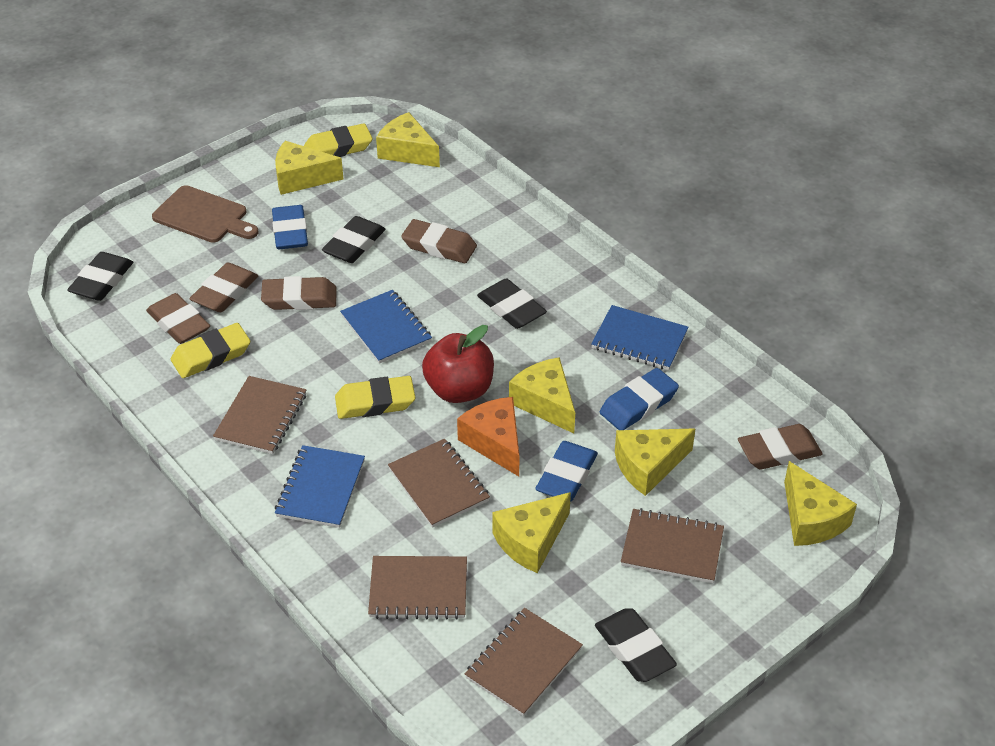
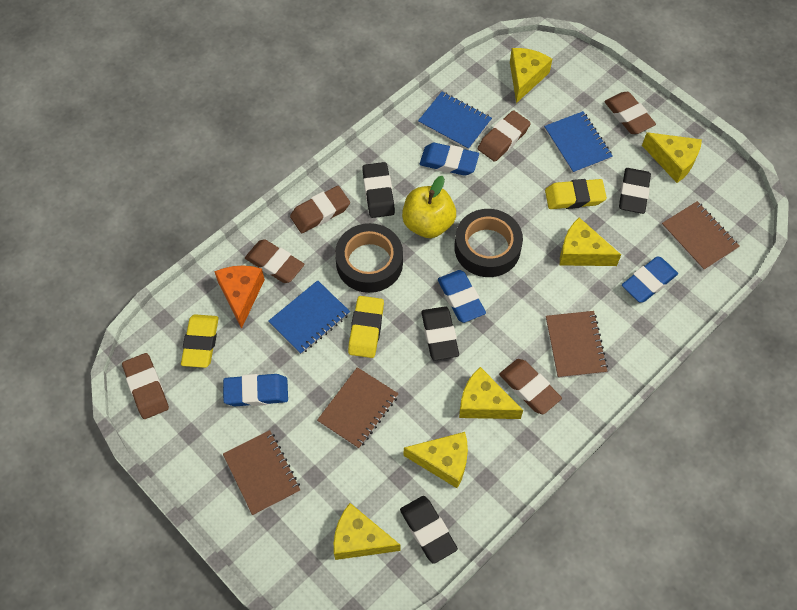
black tape: 0 -> 2
blue eraser: 3 -> 4
brown cutting board: 1 -> 0
brown eraser: 5 -> 6
brown notebook: 5 -> 4
red apple: 1 -> 0
yellow apple: 0 -> 1

